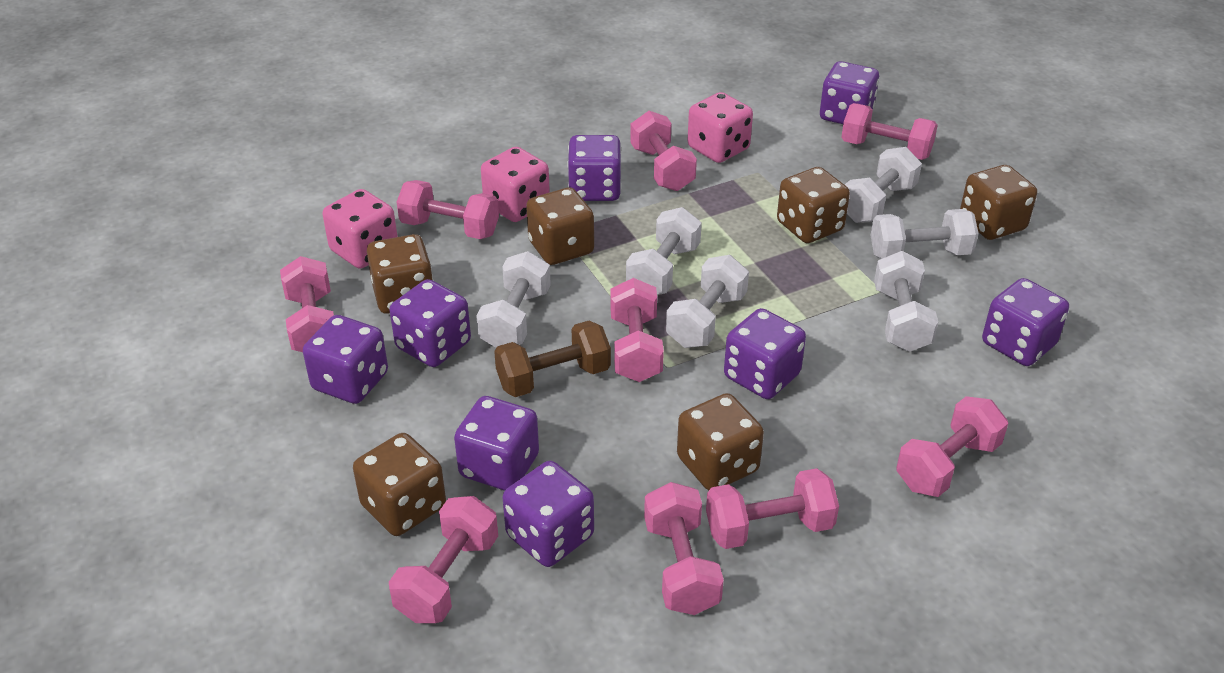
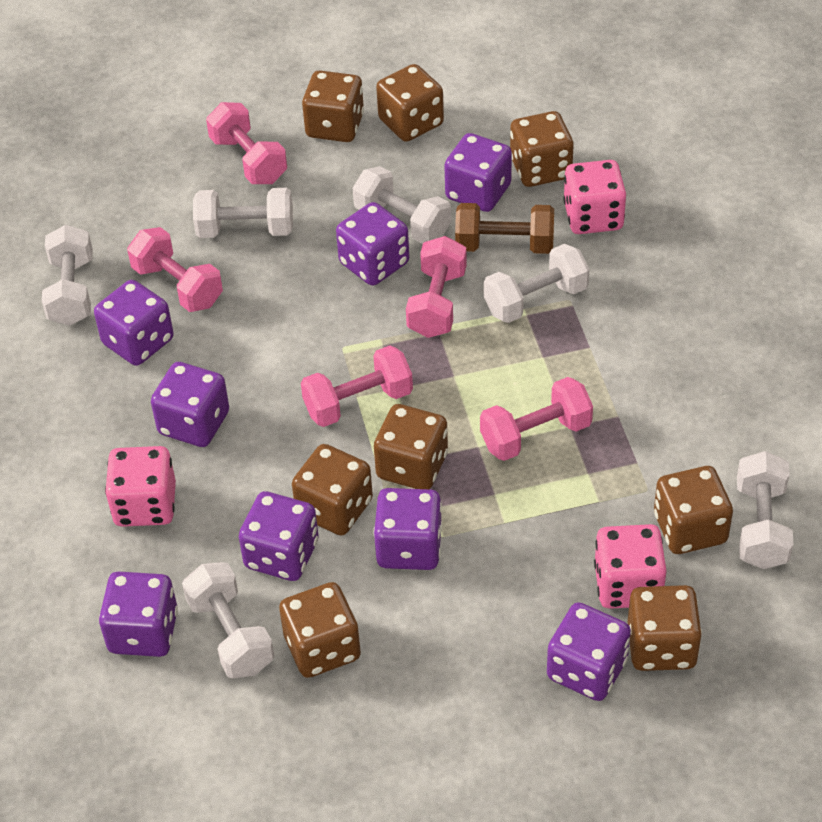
brown dice: 6 -> 8
pink dumbbell: 9 -> 5

